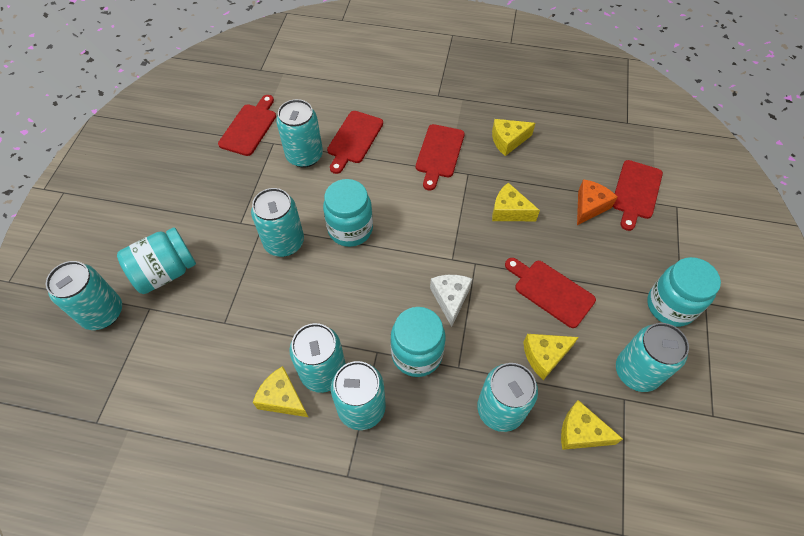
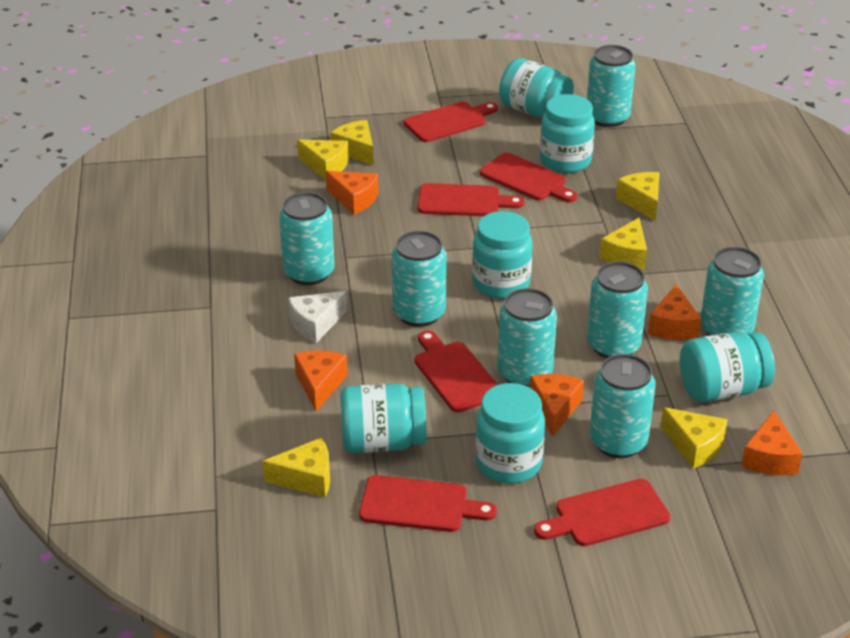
orange cheese: 1 -> 5
red cutting board: 5 -> 6
turquoise jar: 4 -> 6
yellow cheese: 5 -> 6

